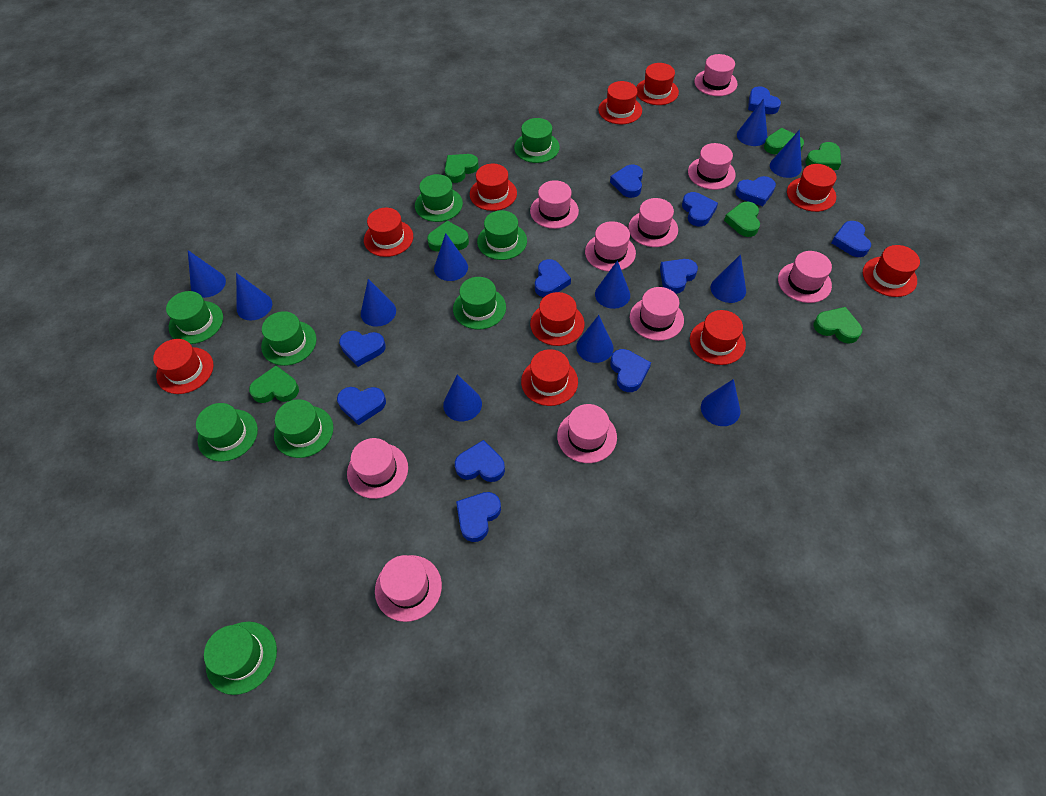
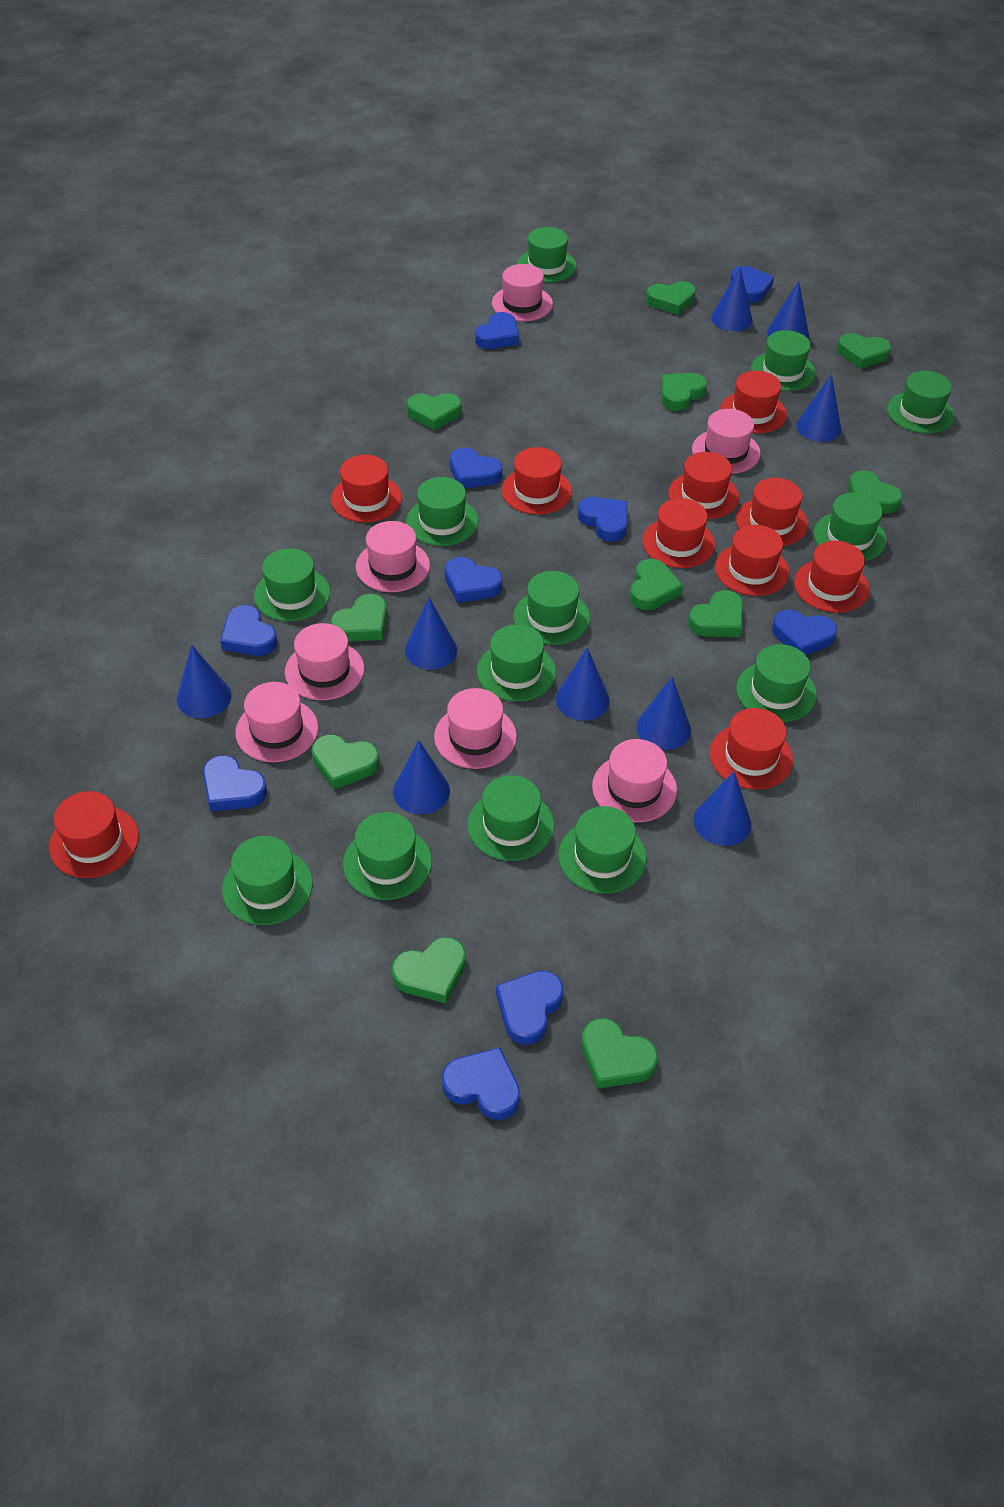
blue cone: 11 -> 9
blue heart: 12 -> 10
green hat: 9 -> 13
green heart: 7 -> 11
pink hat: 10 -> 7

